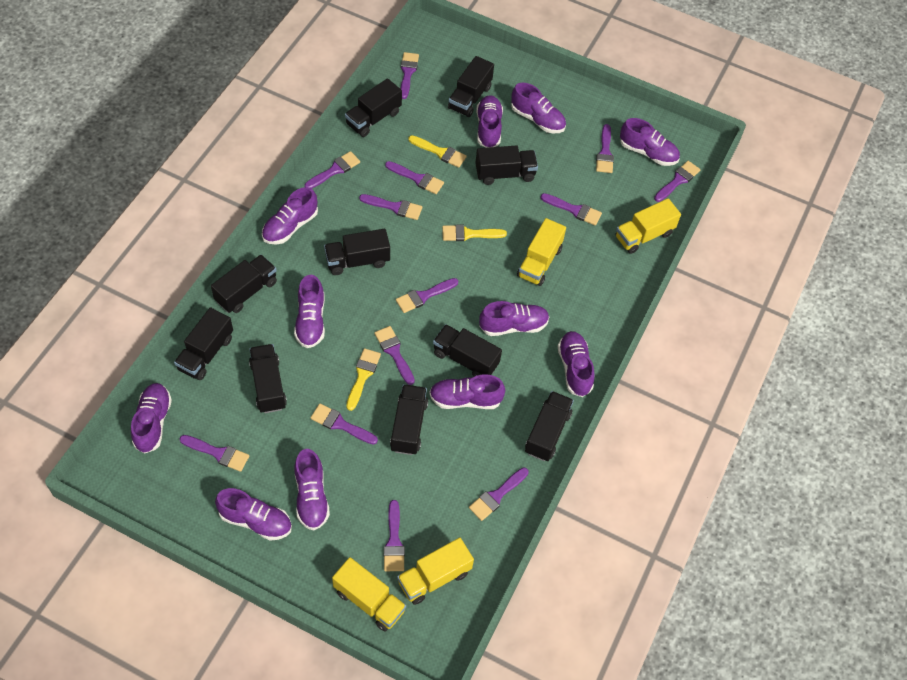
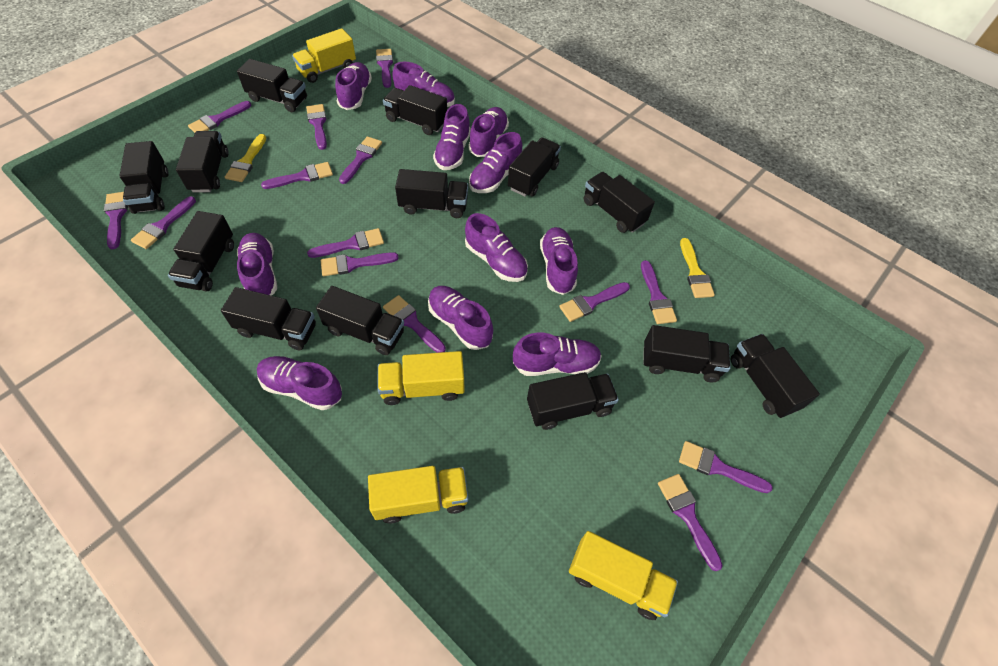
black truck: 10 -> 13
purple brush: 13 -> 14
yellow brush: 3 -> 2

